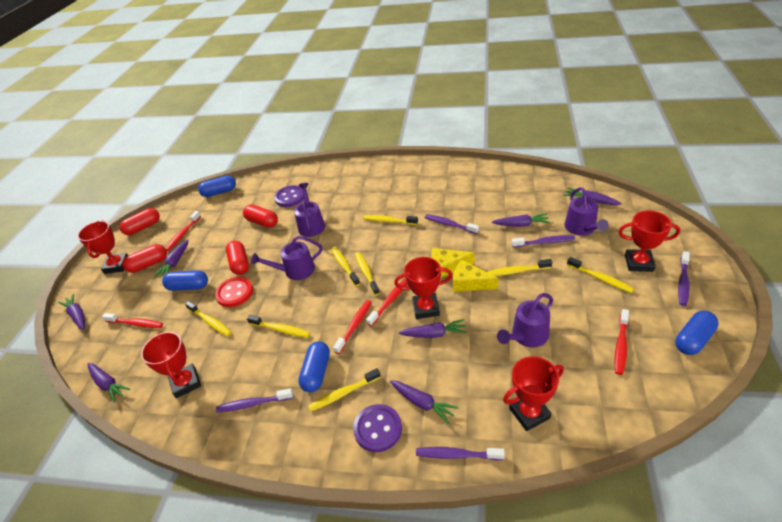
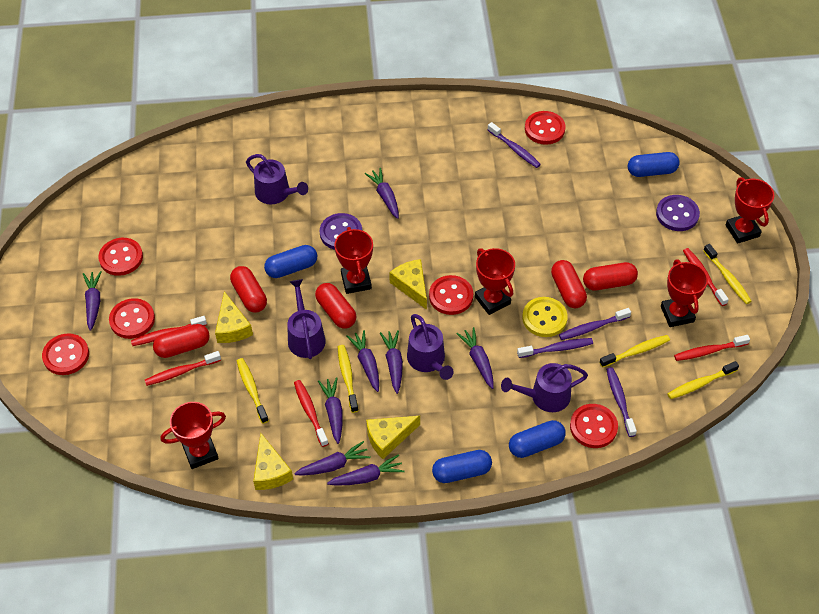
purple carrot: 7 -> 8
purple toothbrush: 5 -> 4
red button: 1 -> 6
red capsule: 4 -> 5
yellow button: 0 -> 1
yellow cheese: 2 -> 4
yellow toothbrush: 8 -> 5

